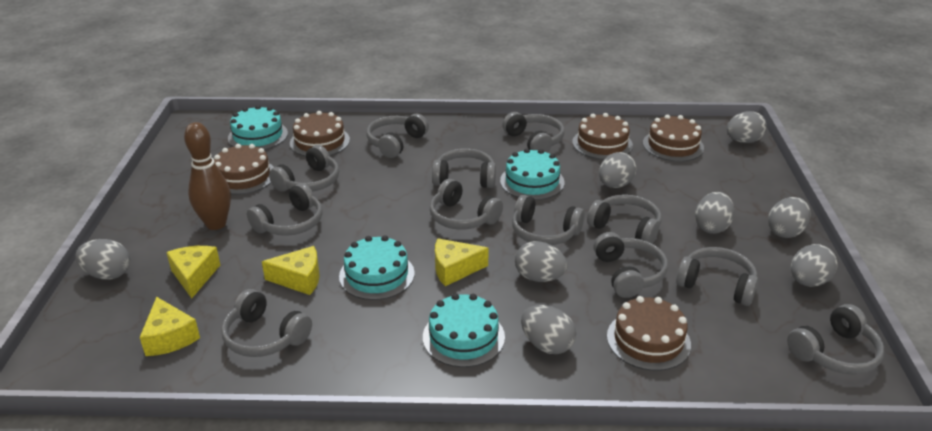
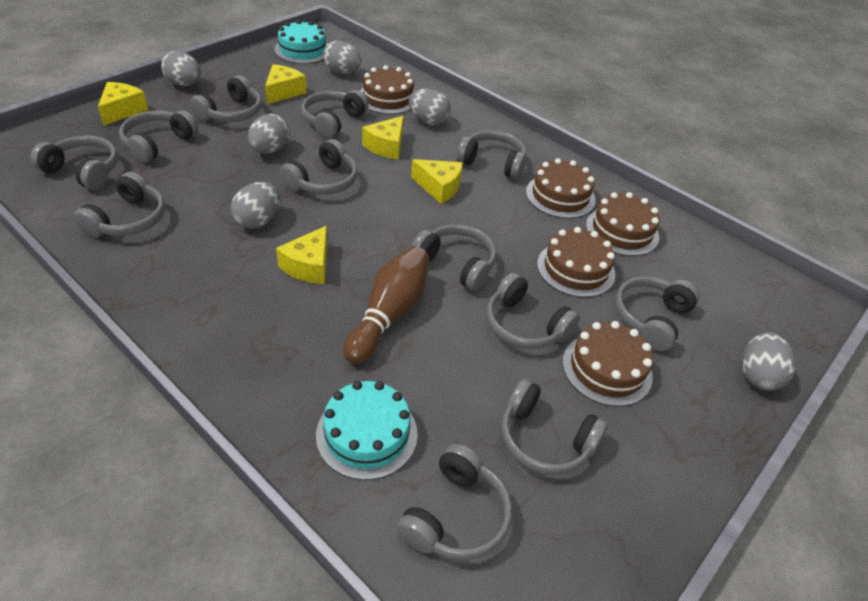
grey egg: 8 -> 6
turquoise cake: 4 -> 2
yellow cheese: 4 -> 5

